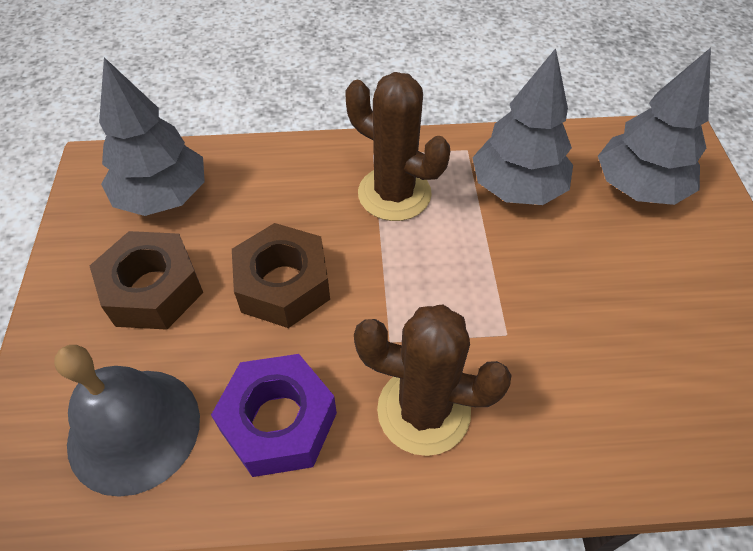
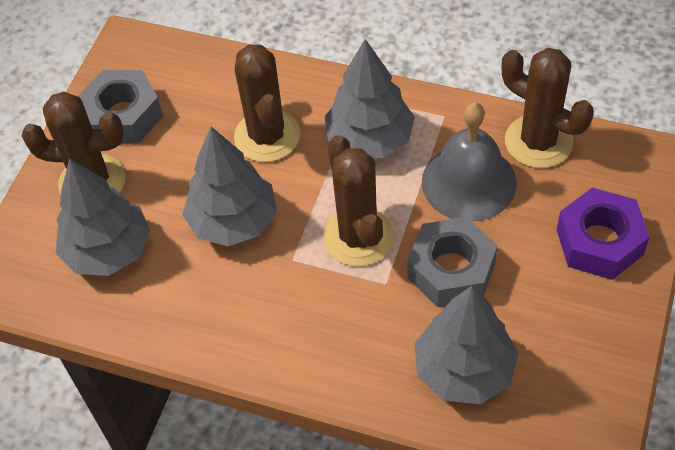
brown cactus: 2 -> 4
brown nut: 2 -> 0
grey nut: 0 -> 2
grey tree: 3 -> 4

